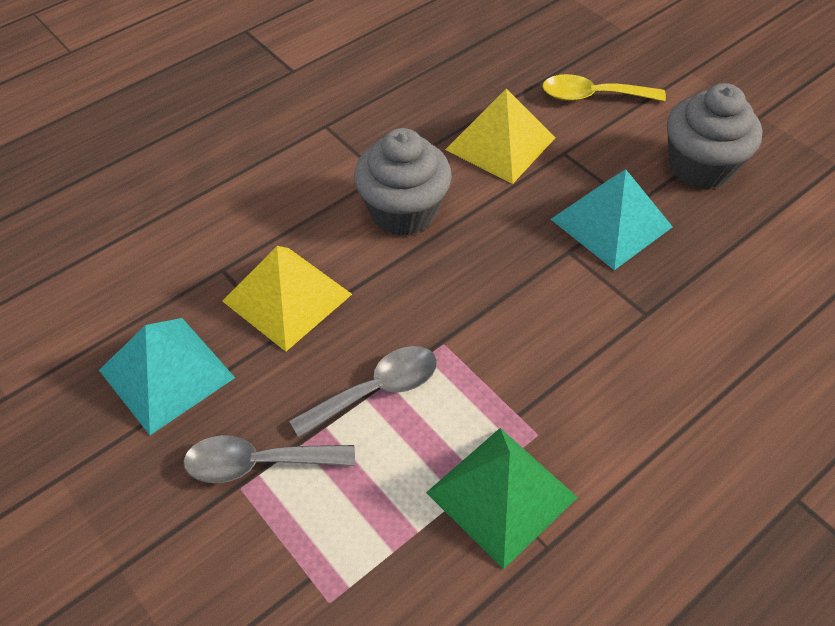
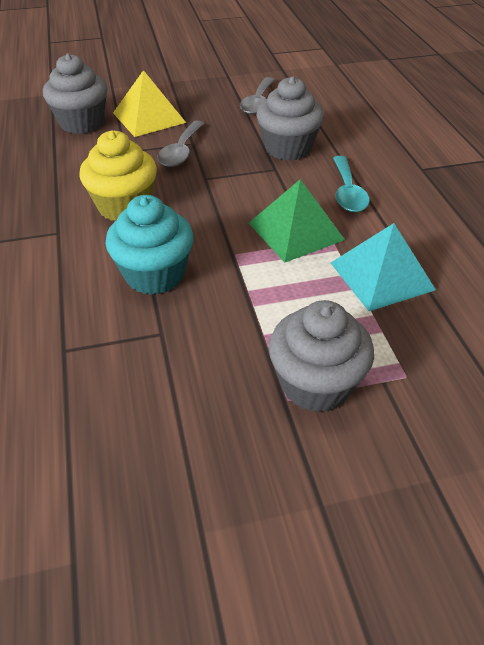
grey cupcake: 2 -> 3
turquoise cupcake: 0 -> 1
turquoise pyramid: 2 -> 1
turquoise spoon: 0 -> 1
yellow cupcake: 0 -> 1
yellow pyramid: 2 -> 1
yellow spoon: 1 -> 0

